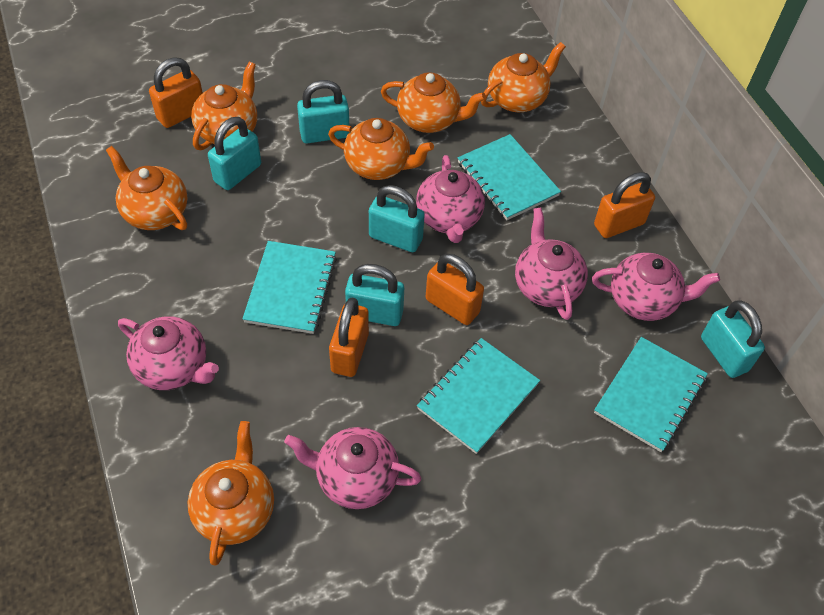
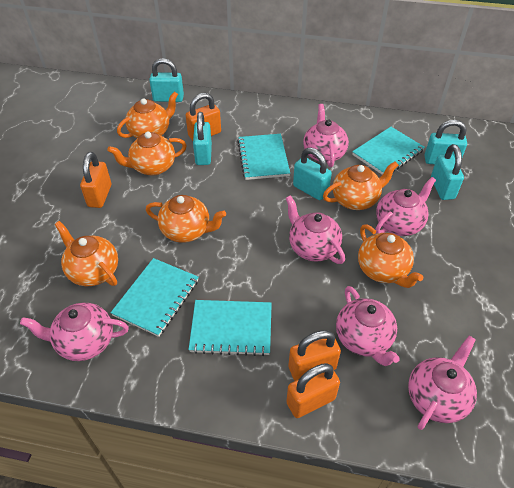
pink teapot: 5 -> 6

